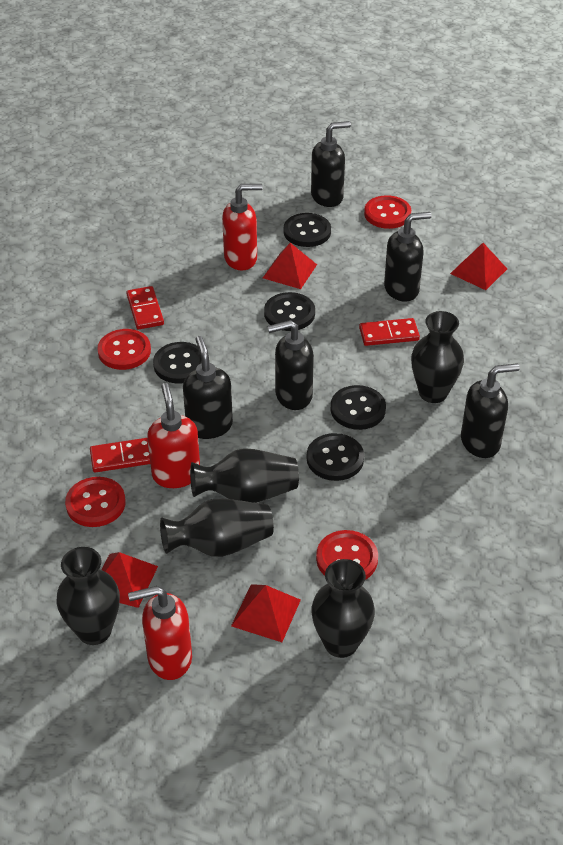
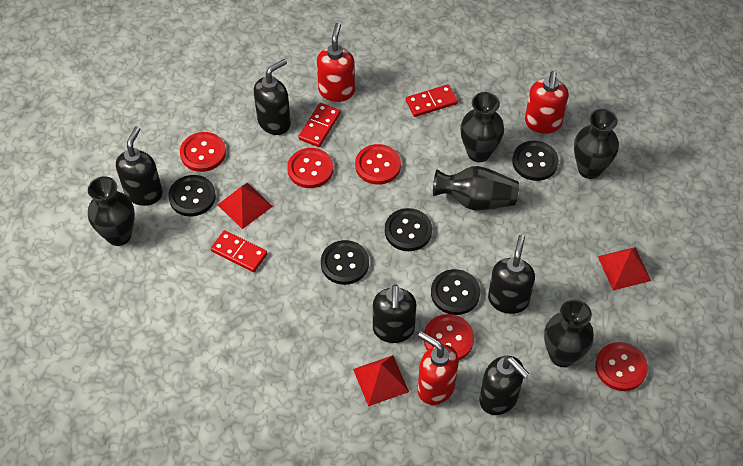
red button: 4 -> 5
red pyramid: 4 -> 3

